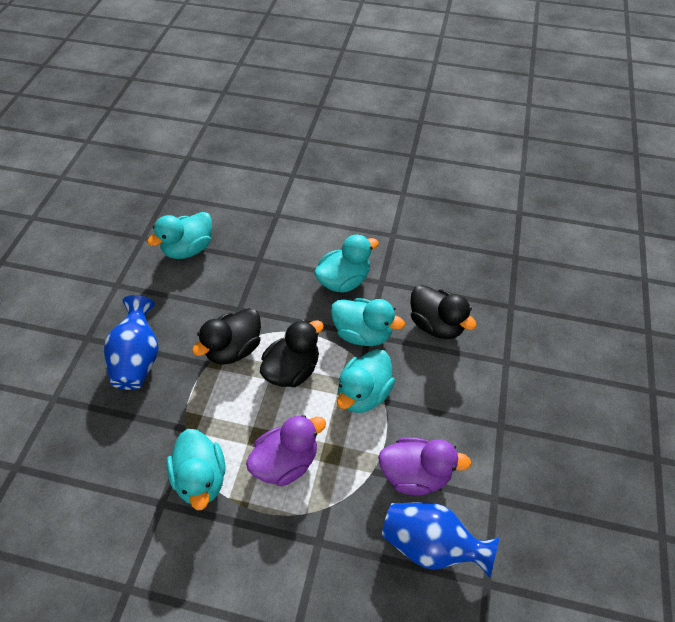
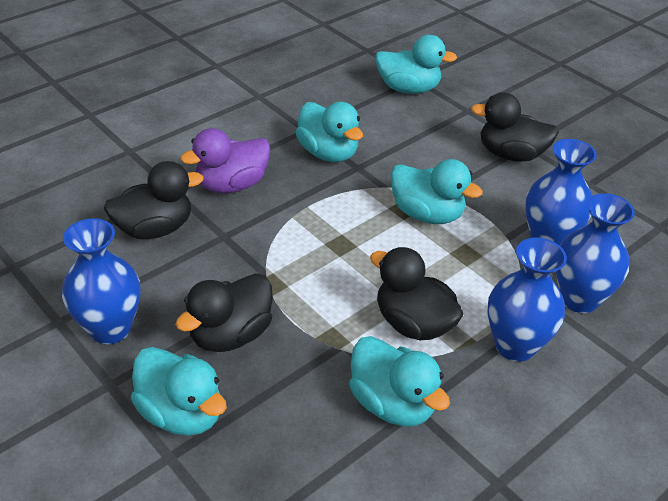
black duck: 3 -> 4
blue vase: 2 -> 4
purple duck: 2 -> 1

